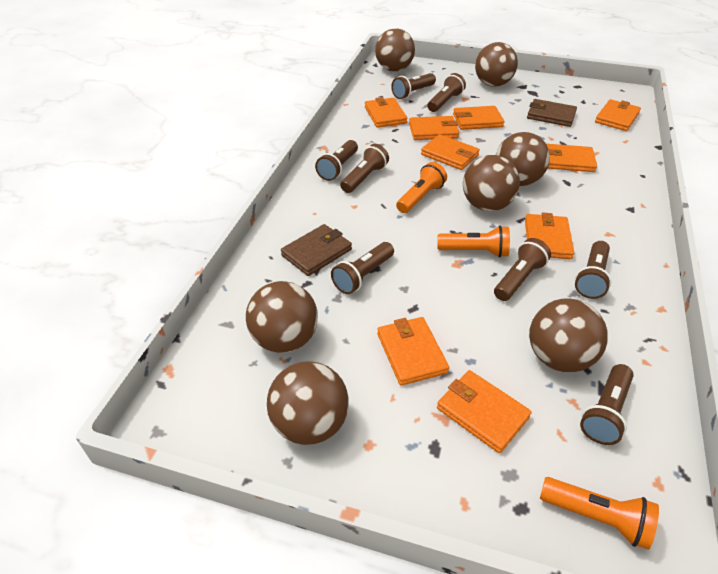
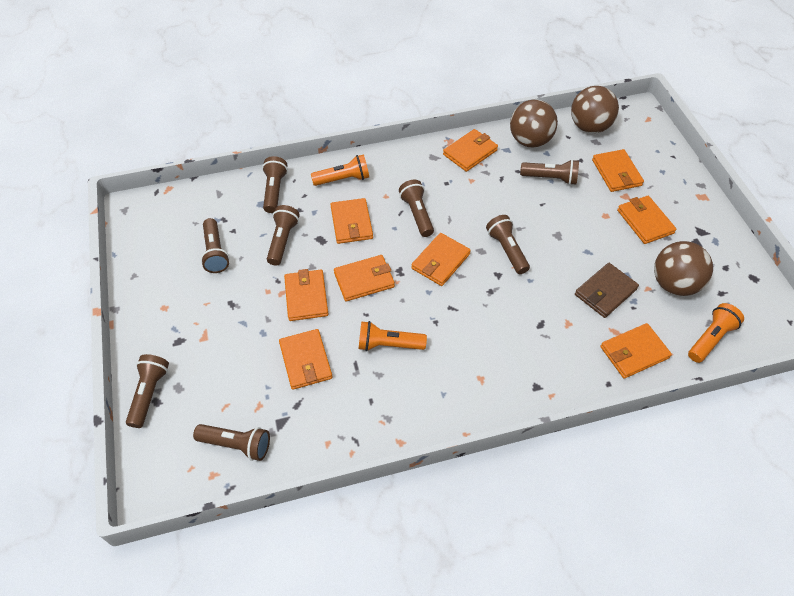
brown ball: 7 -> 3
brown wallet: 2 -> 1

